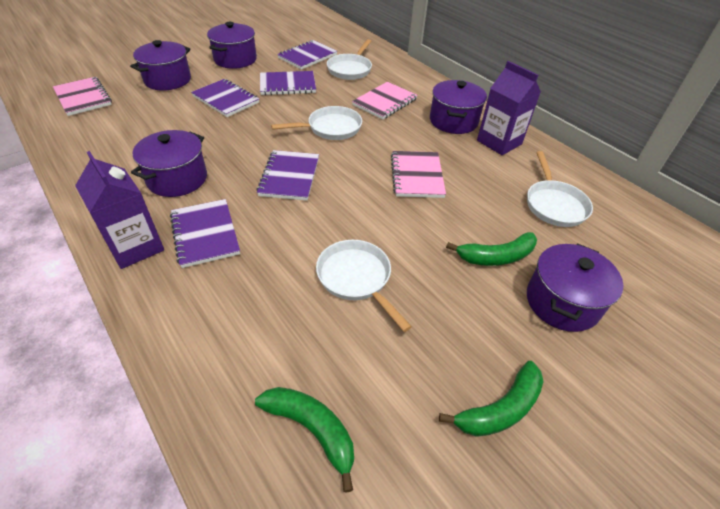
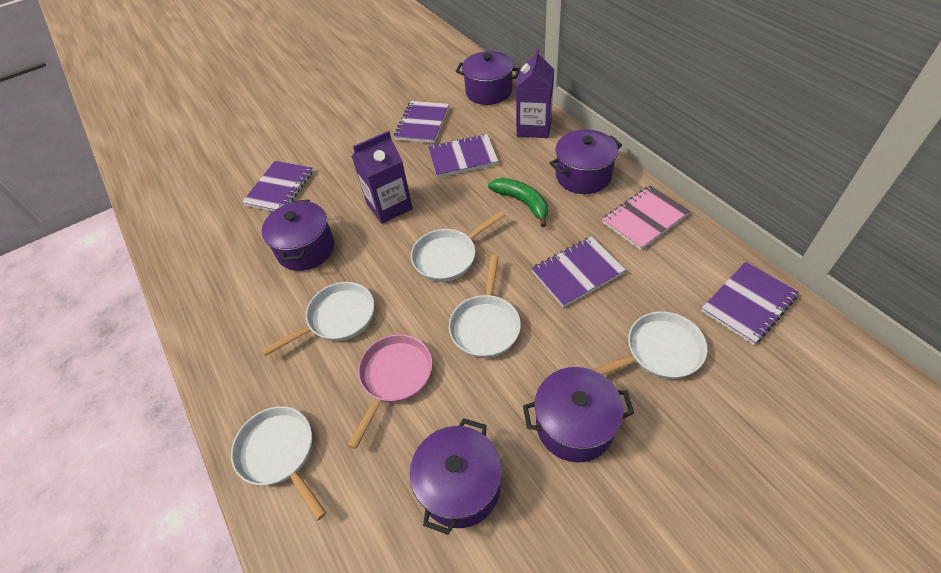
green banana: 3 -> 1
pink notebook: 3 -> 1
pink pan: 0 -> 1
white pan: 4 -> 5

